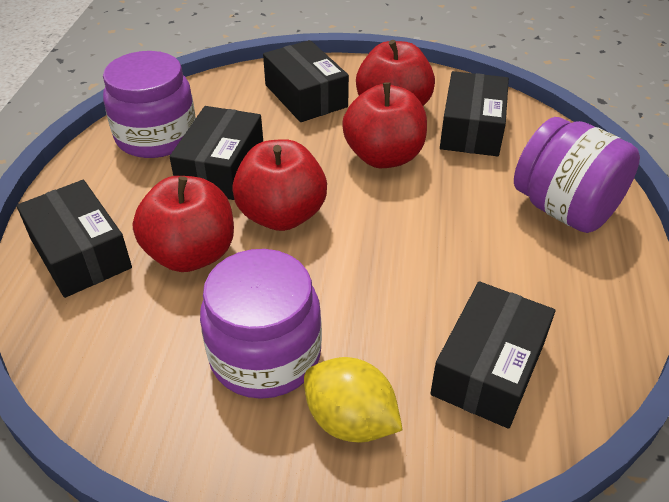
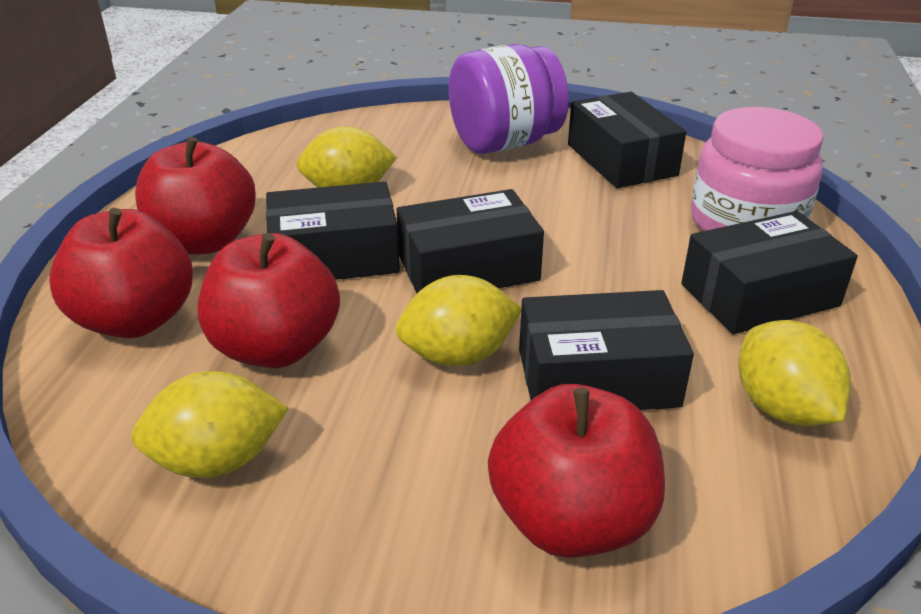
pink jar: 0 -> 1
purple jar: 3 -> 1
yellow lemon: 1 -> 4

